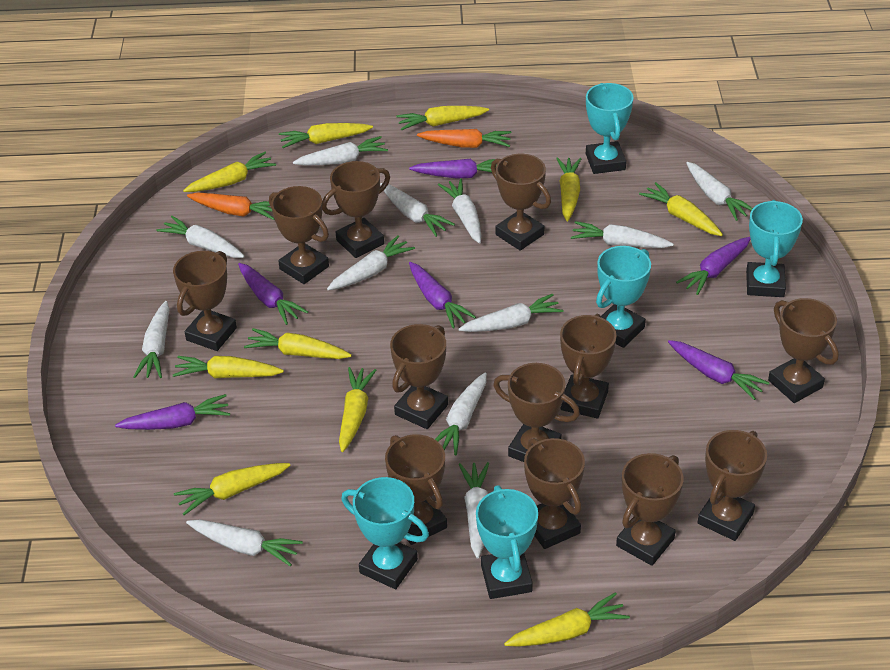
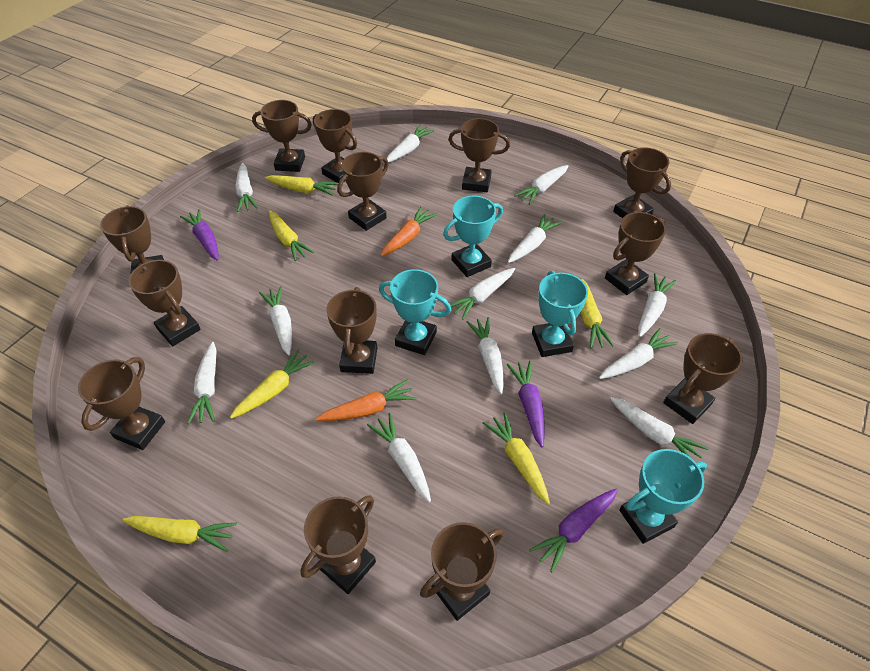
brown trophy: 12 -> 13
purple carrot: 6 -> 3
turquoise trophy: 5 -> 4
yellow carrot: 10 -> 6

